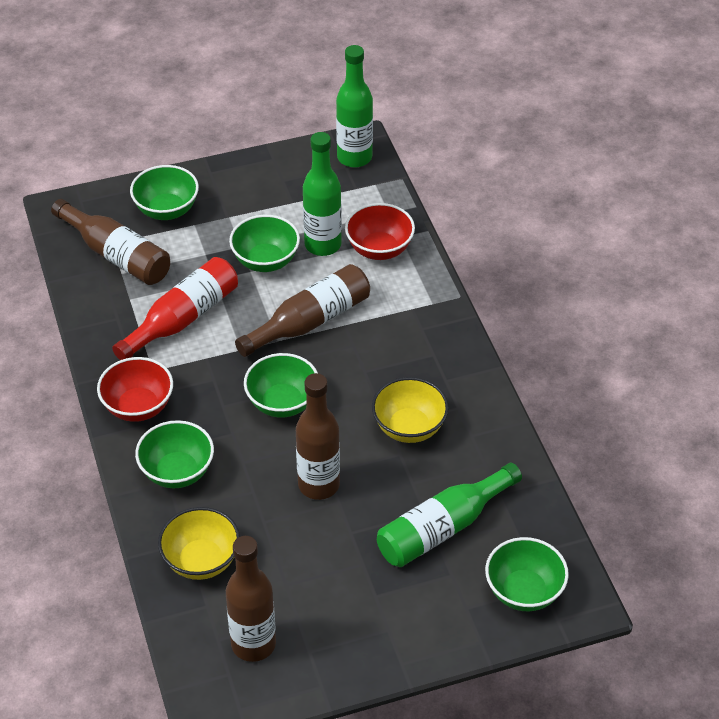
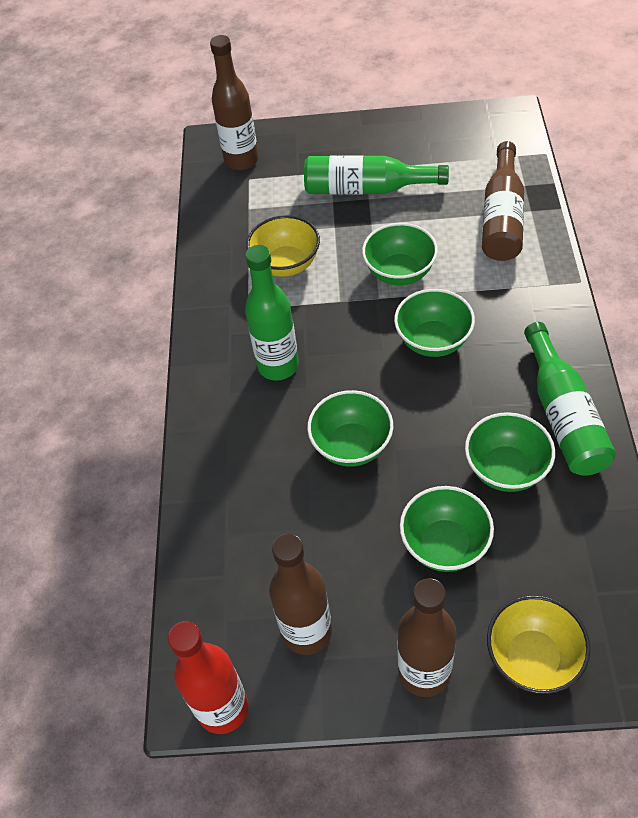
red bowl: 2 -> 0

